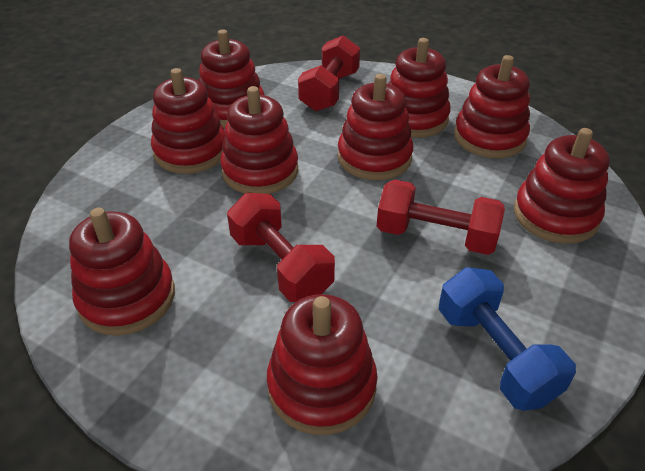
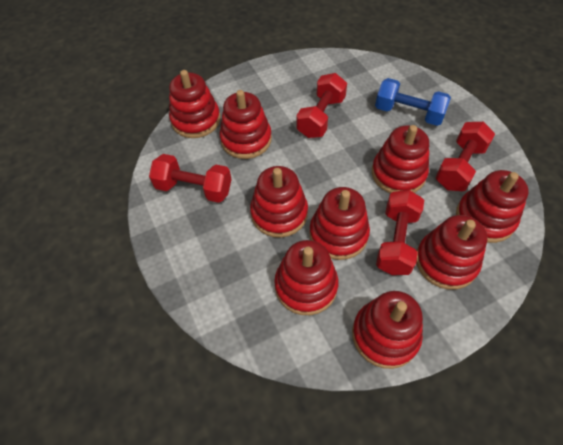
red dumbbell: 3 -> 4

